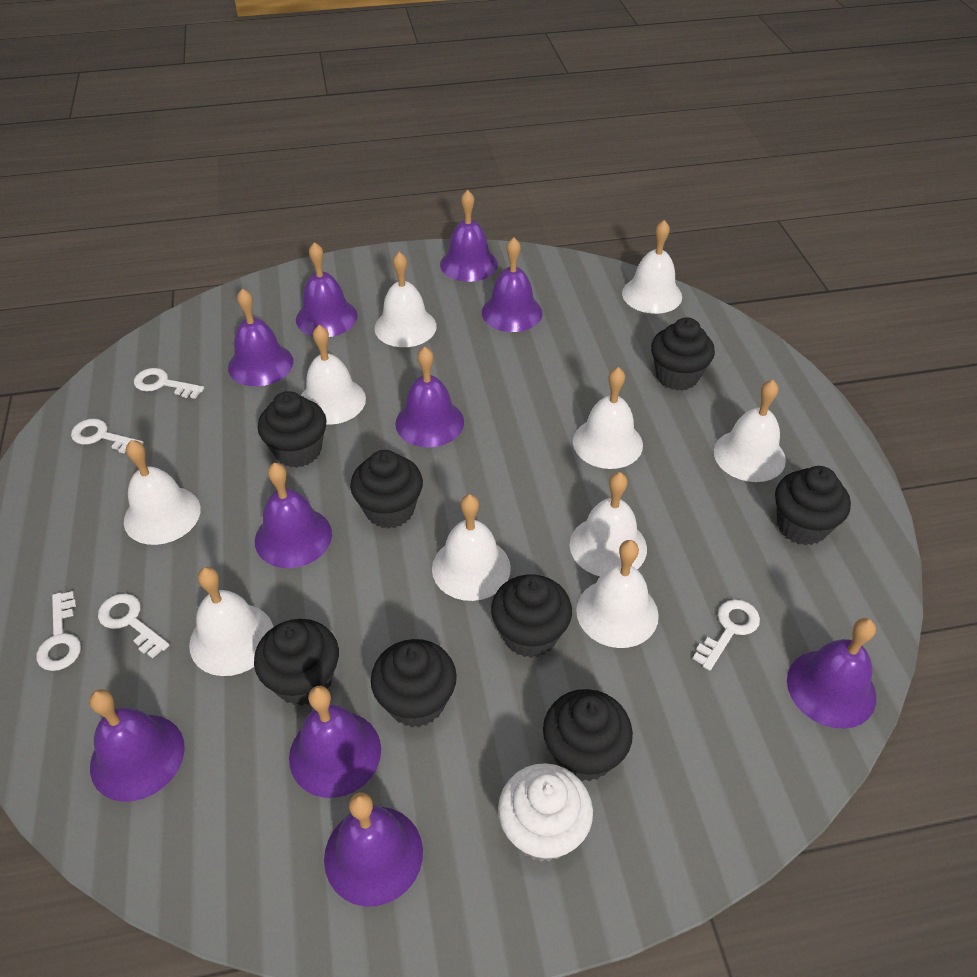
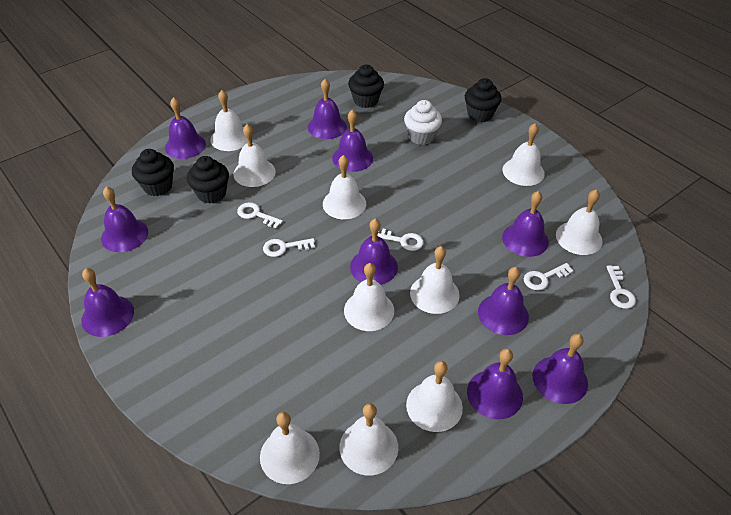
black cupcake: 8 -> 4

